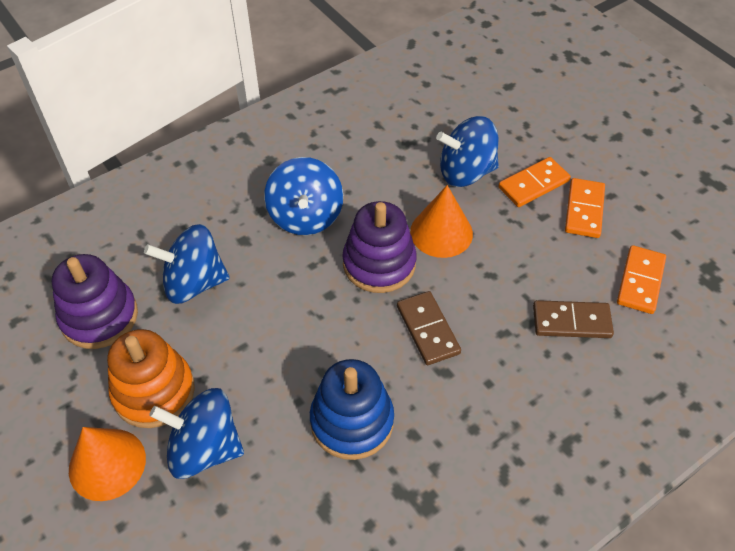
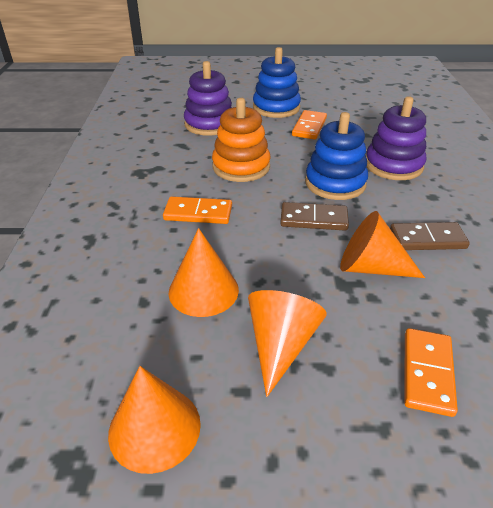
blue spinning top: 4 -> 0
blue stacking toy: 1 -> 2
orange cone: 2 -> 4

